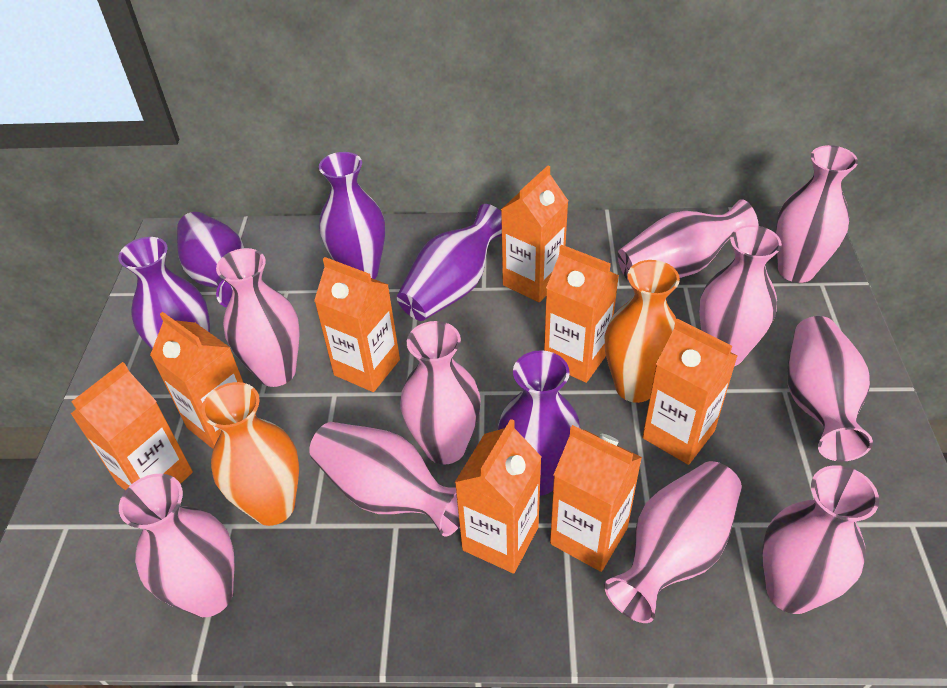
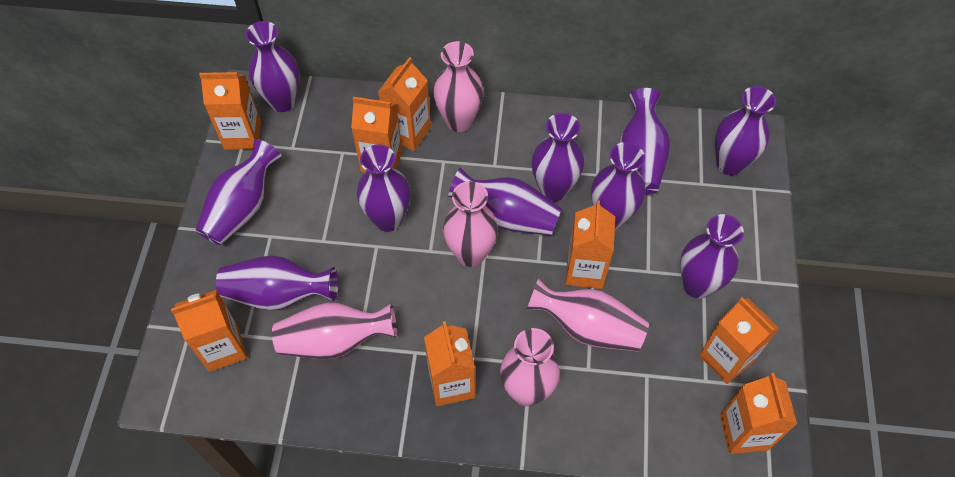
orange vase: 2 -> 0
pink vase: 10 -> 5
purple vase: 5 -> 10

